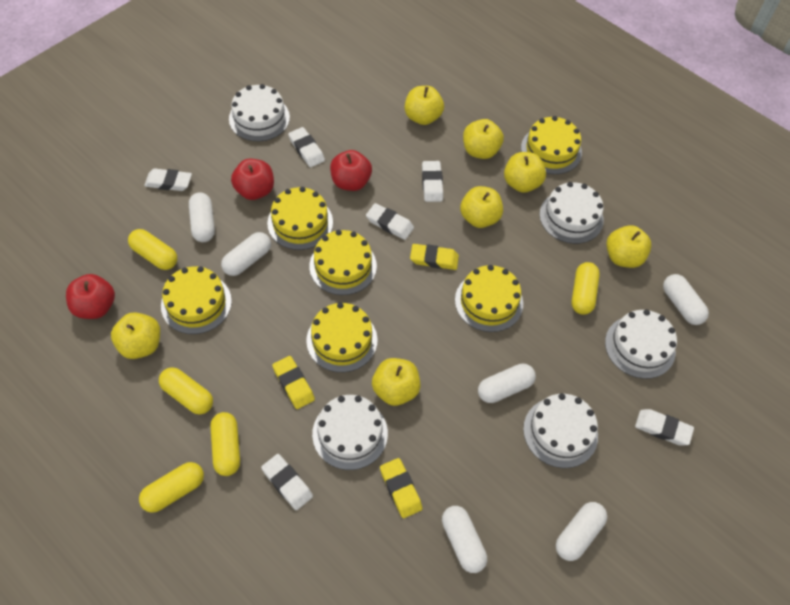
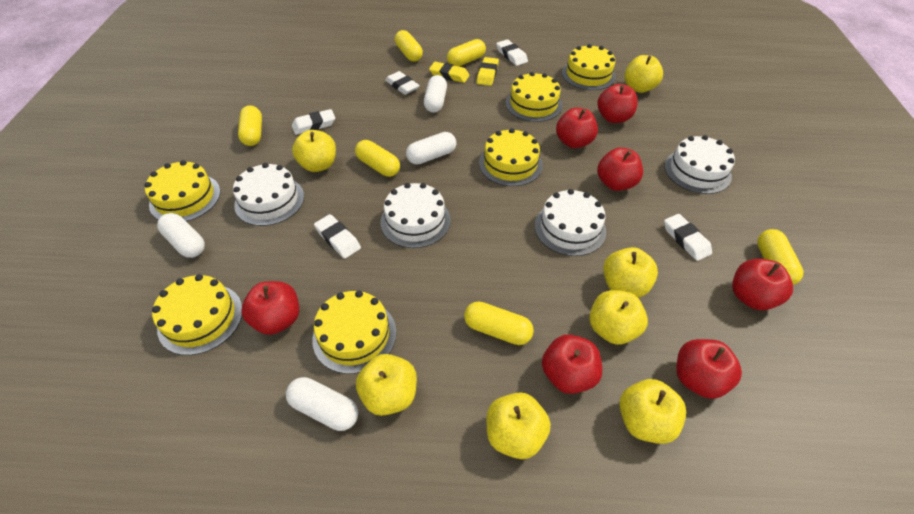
red apple: 3 -> 7
white cake: 5 -> 4
white capsule: 6 -> 4
white eraser: 6 -> 5
yellow capsule: 5 -> 6
yellow eraser: 3 -> 2

